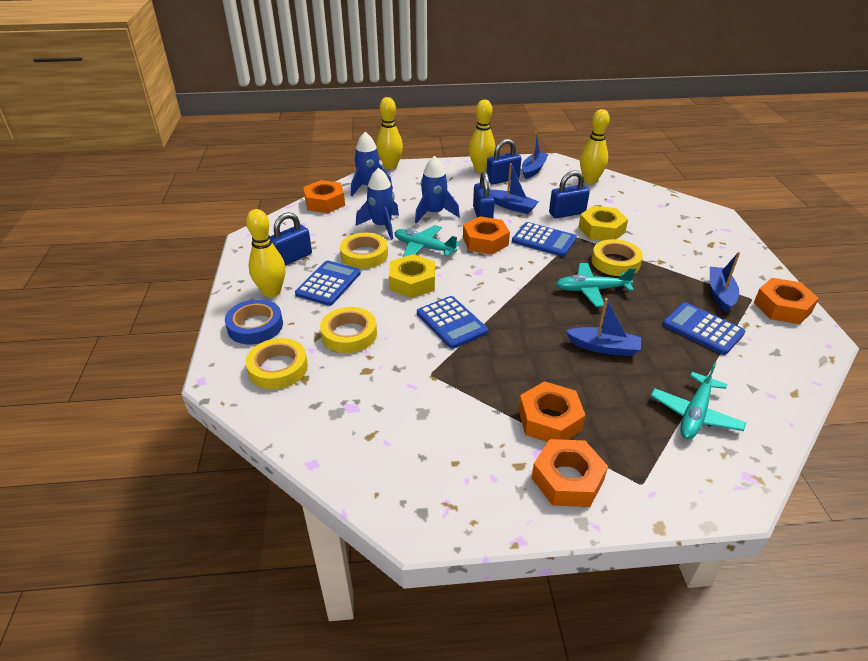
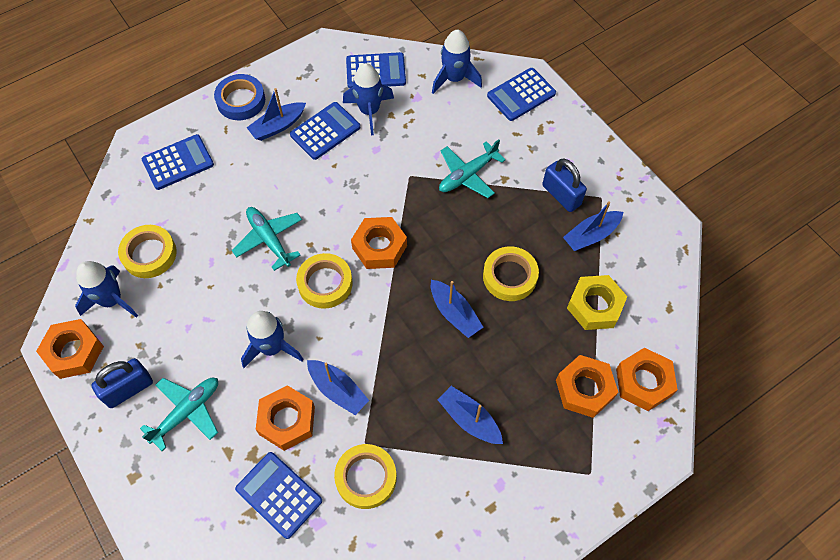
blue boat: 4 -> 5
blue calculator: 4 -> 5
blue padlock: 4 -> 2
blue rocket: 3 -> 4
yellow bowling pin: 4 -> 0
yellow nut: 2 -> 1

